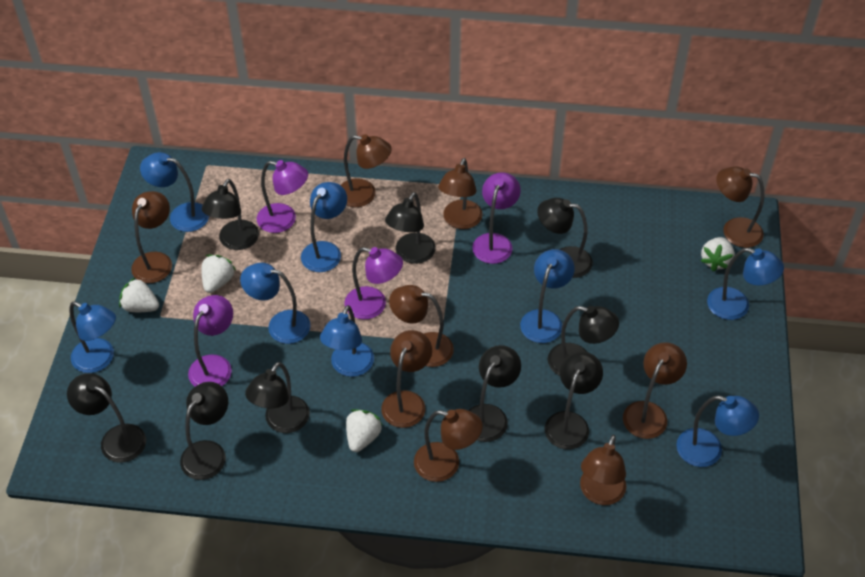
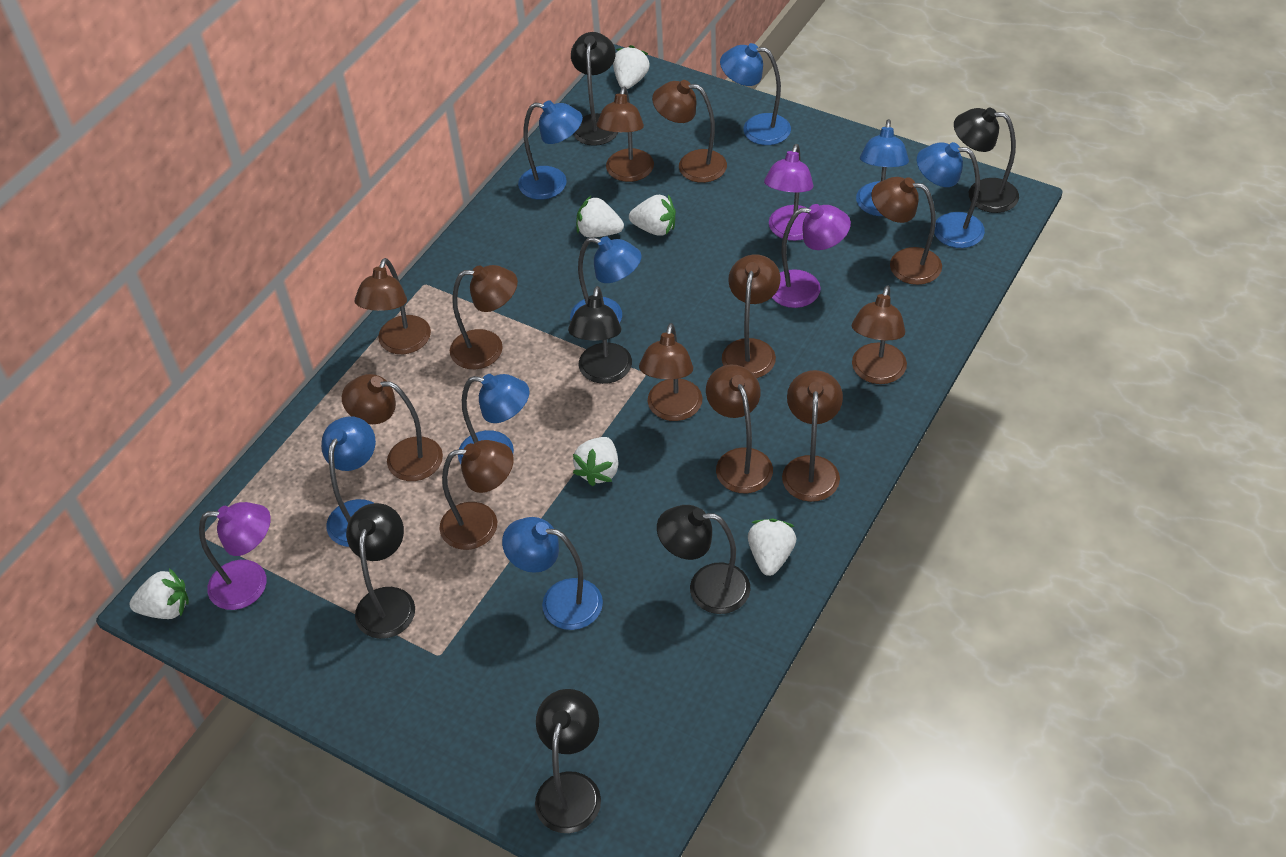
black lamp: 9 -> 6
brown lamp: 9 -> 12
purple lamp: 4 -> 3
white strawberry: 4 -> 6

